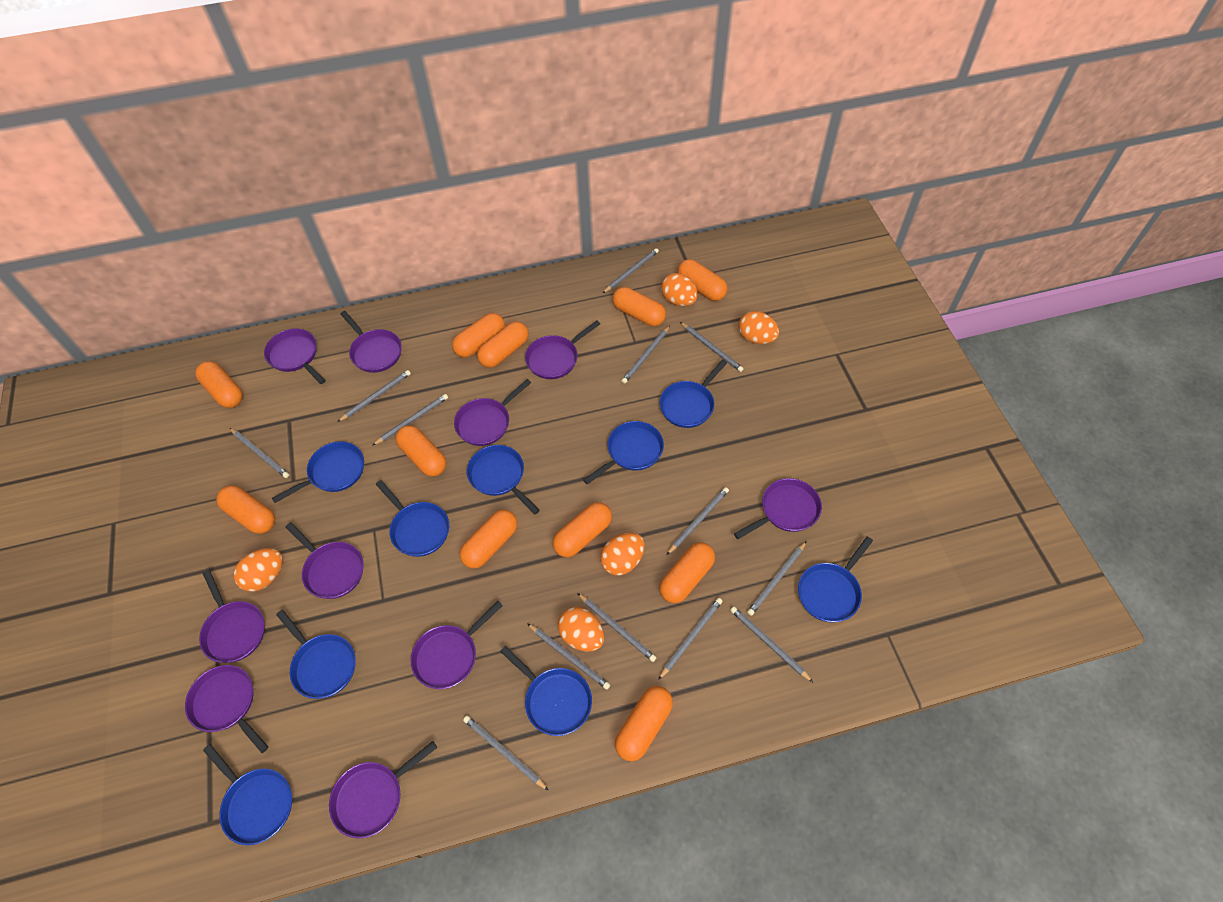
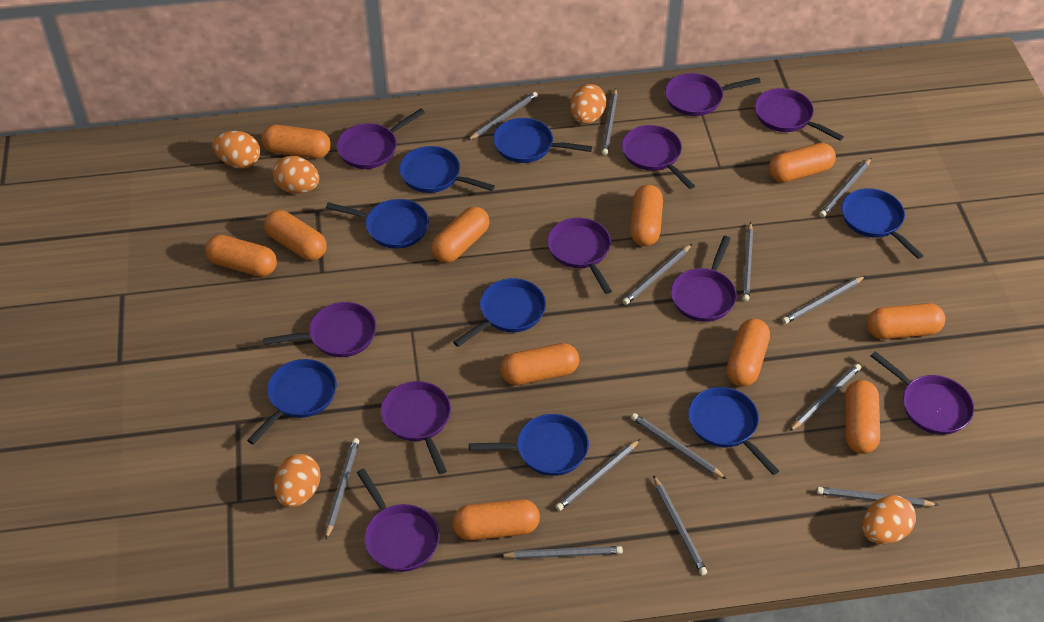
blue pan: 9 -> 8

